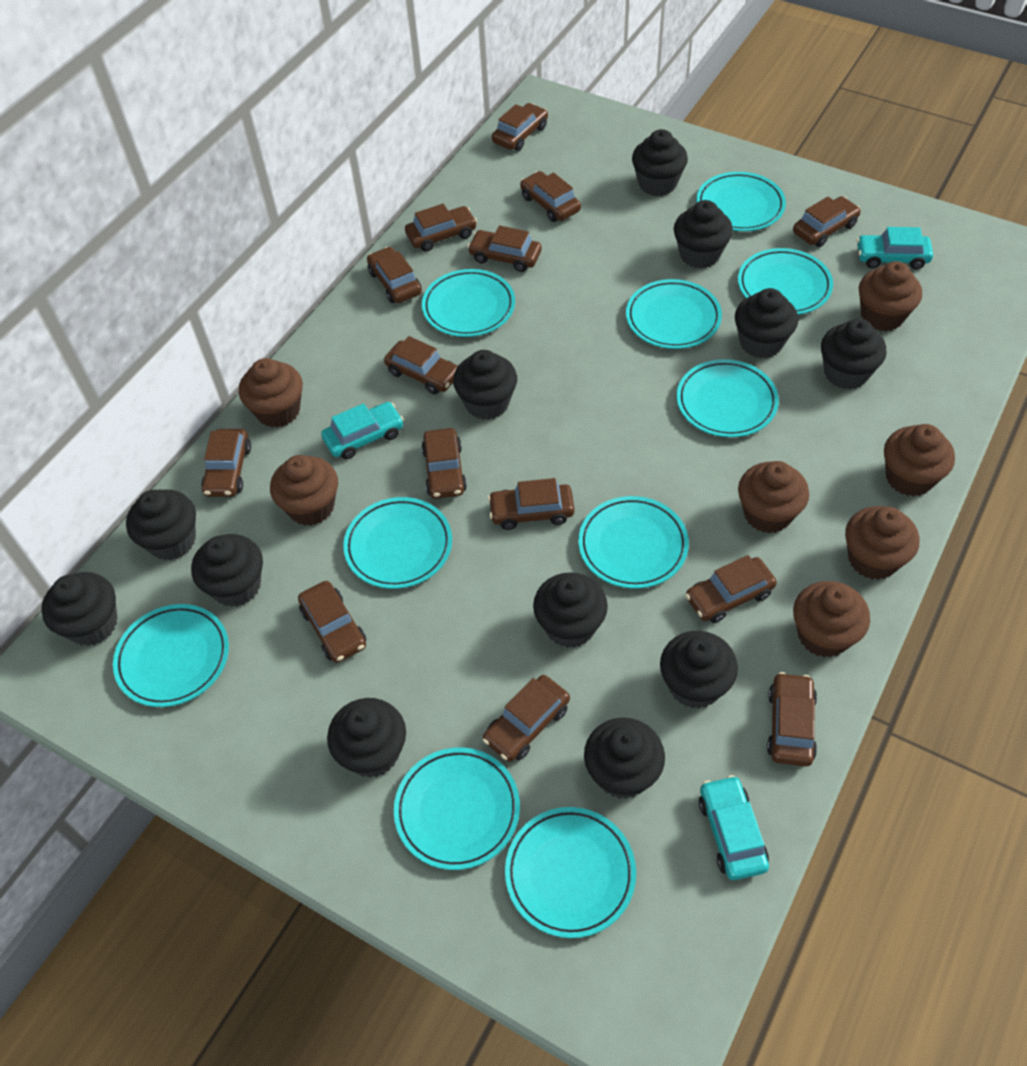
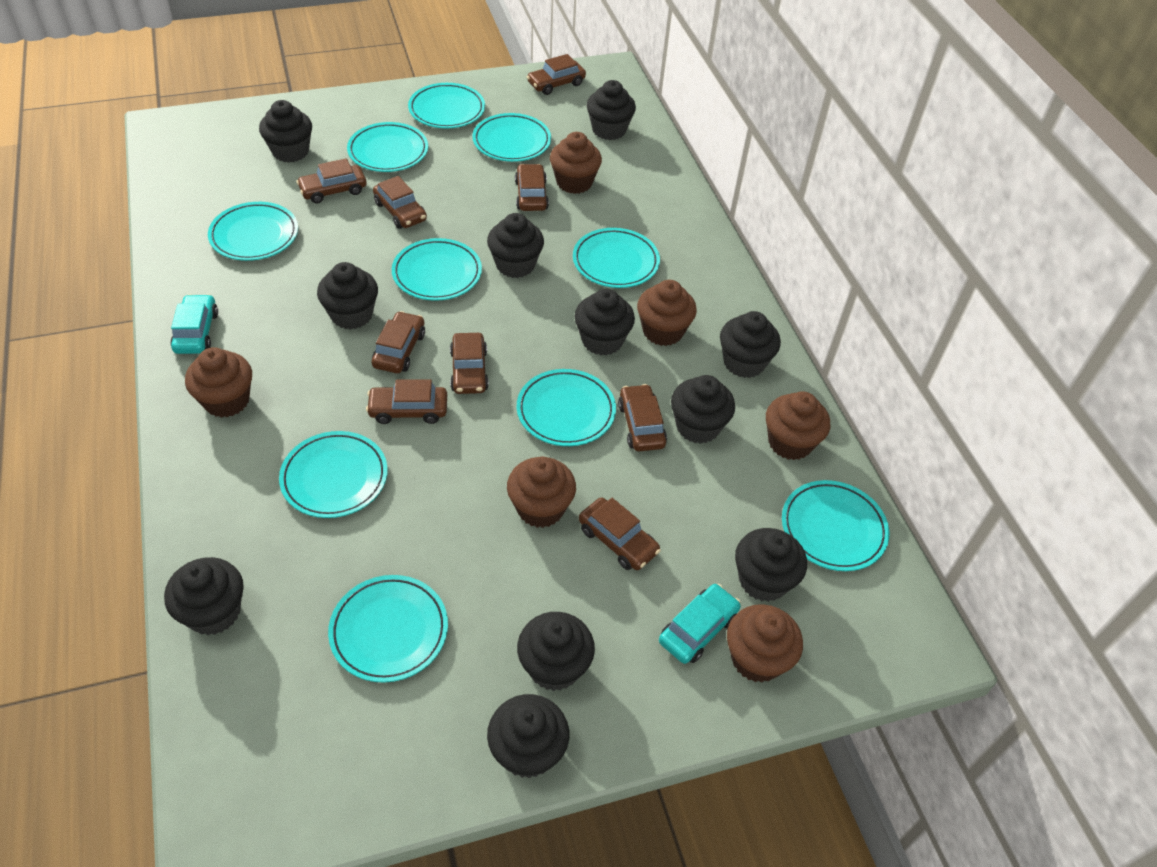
black cupcake: 12 -> 11
brown car: 14 -> 9
brown cupcake: 7 -> 6
turquoise car: 3 -> 2

